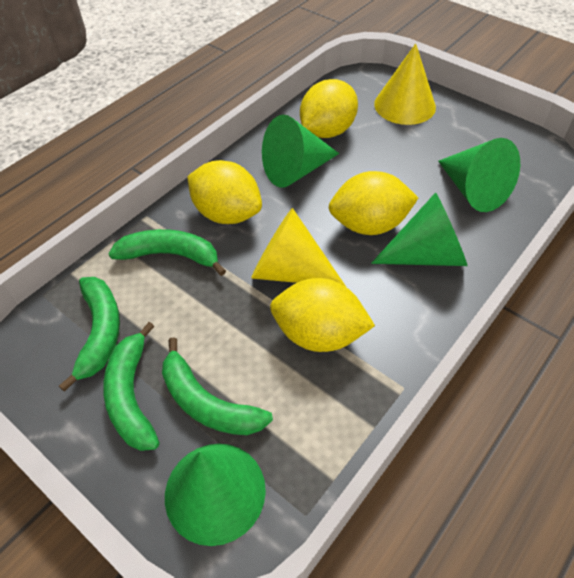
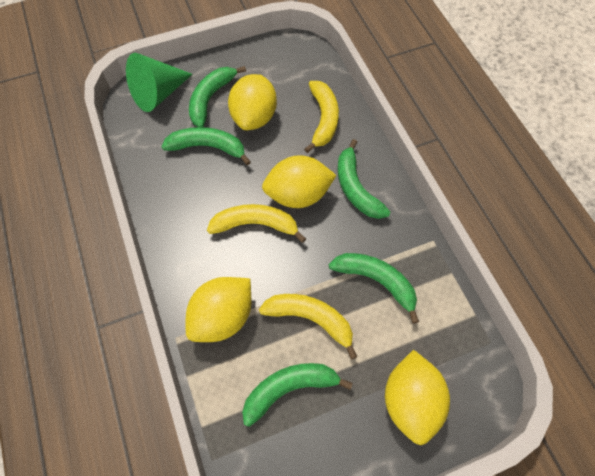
green banana: 4 -> 5
green cone: 4 -> 1
yellow banana: 0 -> 3
yellow cone: 2 -> 0

